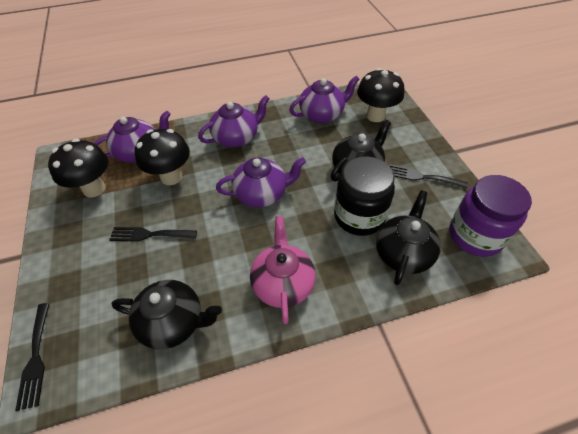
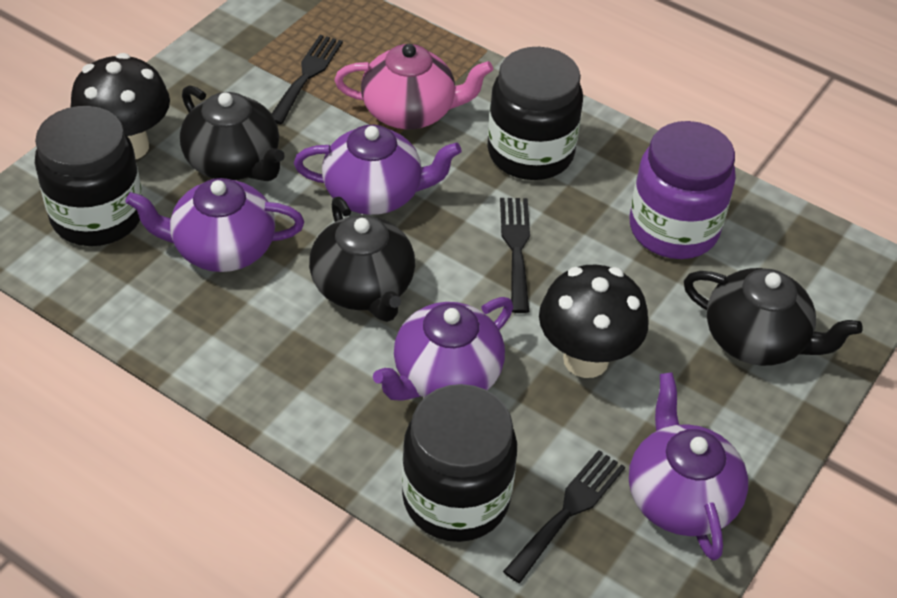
black jar: 1 -> 3
black mushroom: 3 -> 2

